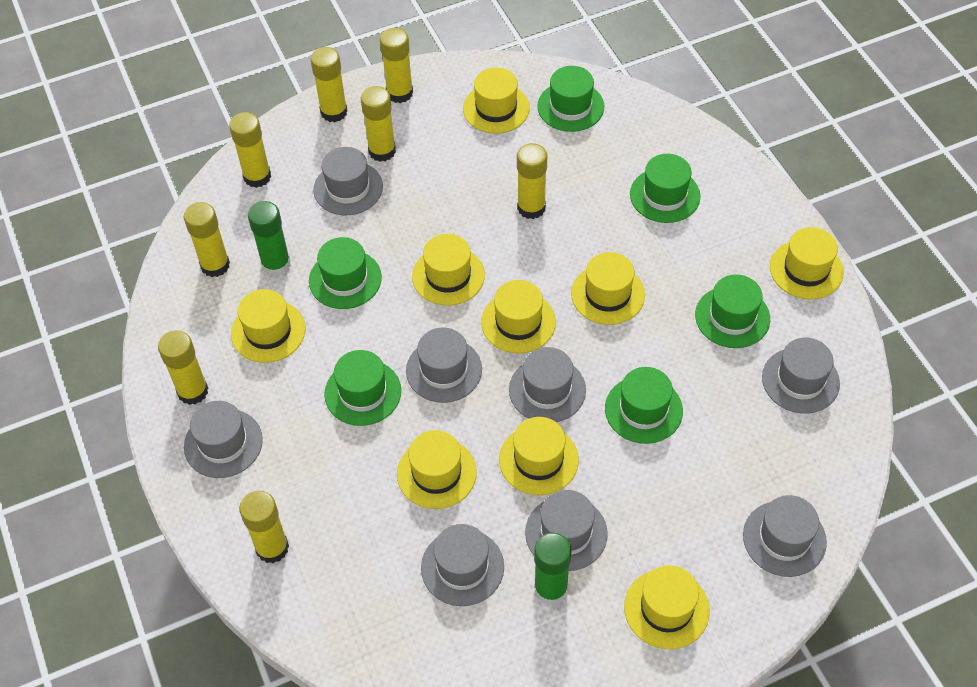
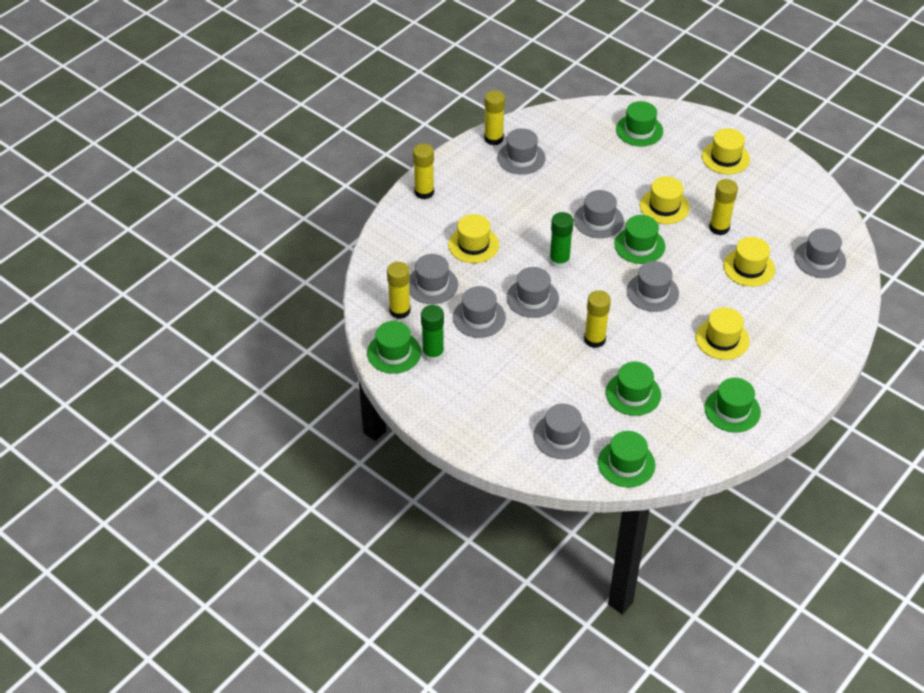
yellow glue stick: 8 -> 5
yellow hat: 9 -> 5

